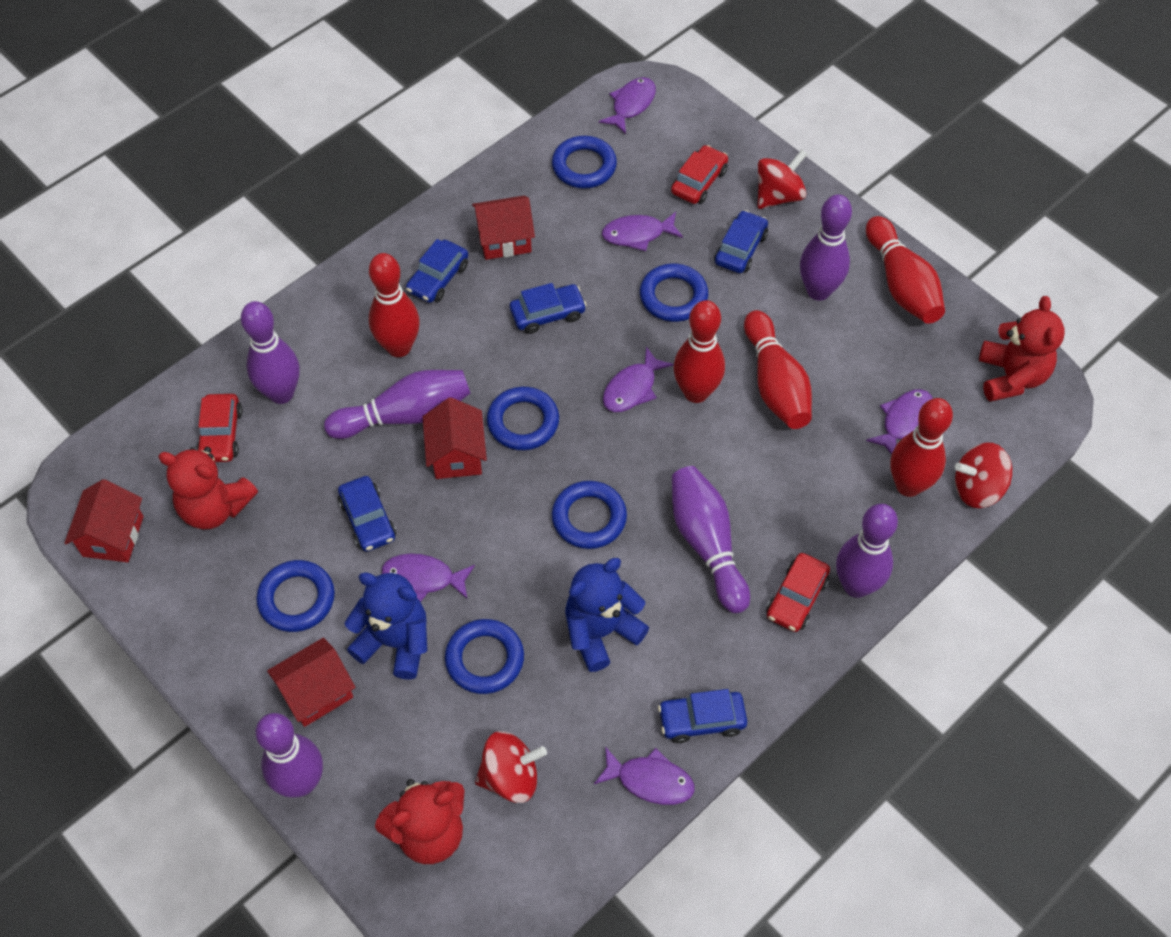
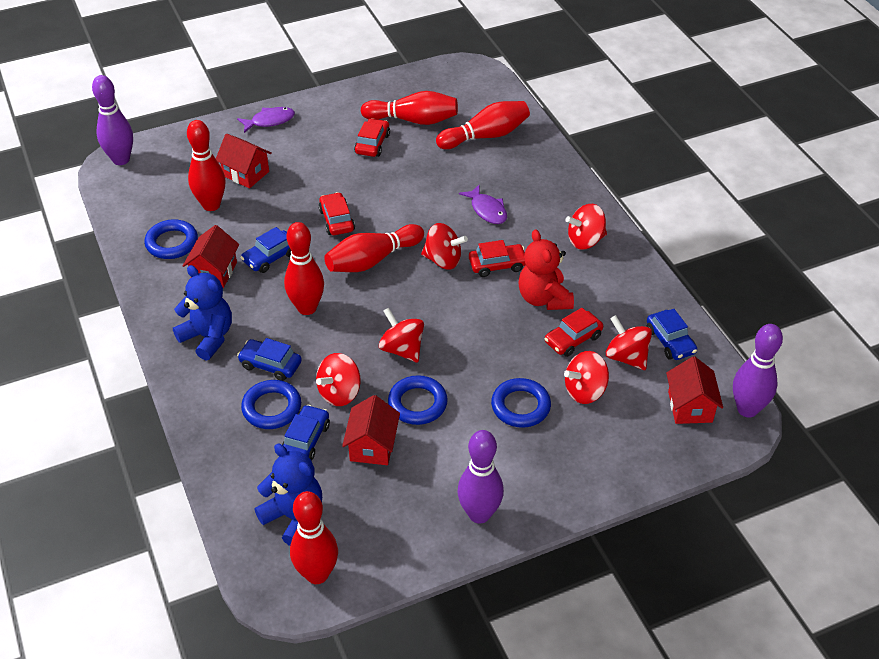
blue car: 5 -> 4
blue ring: 6 -> 4
purple bowling pin: 6 -> 3
purple fish: 6 -> 2
red bowling pin: 5 -> 6
red car: 3 -> 4
red spinning top: 3 -> 6
red teddy bear: 3 -> 1

